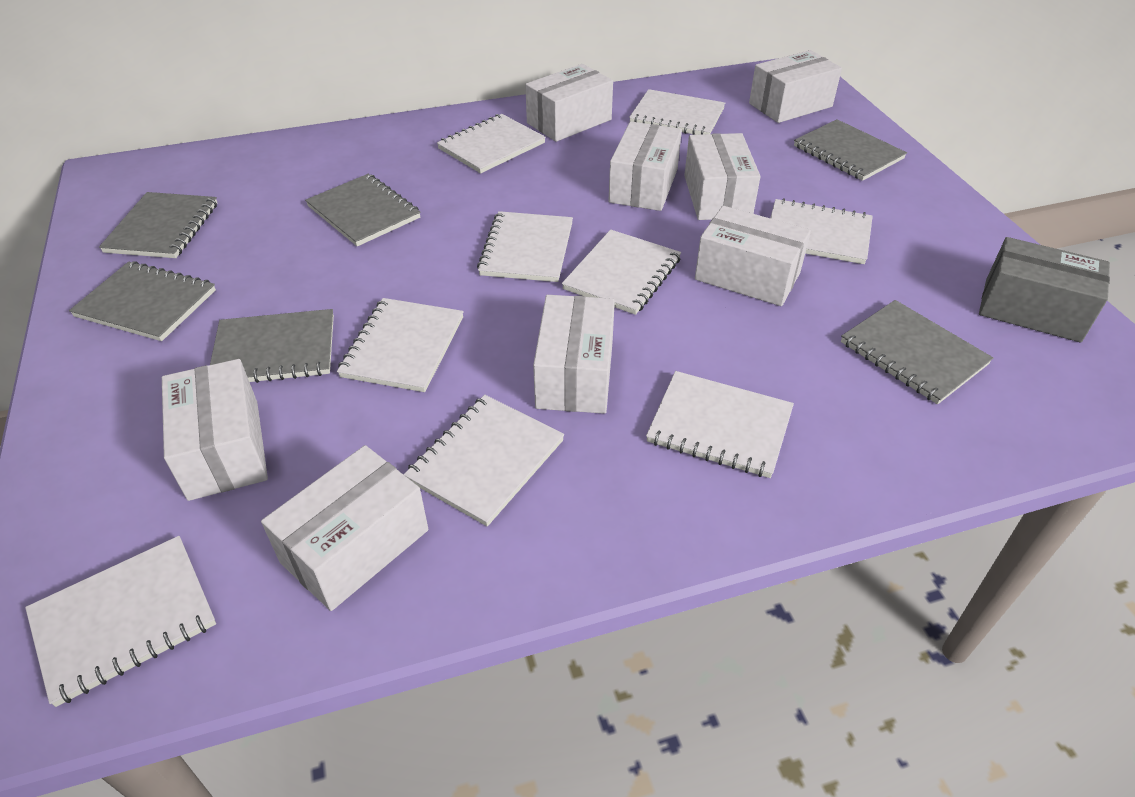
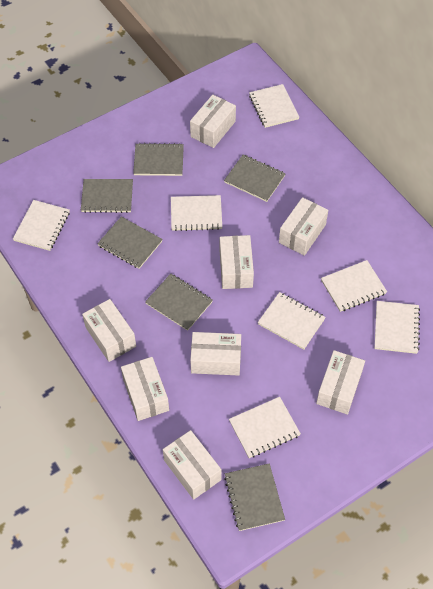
grey box: 1 -> 0
white notebook: 9 -> 7

